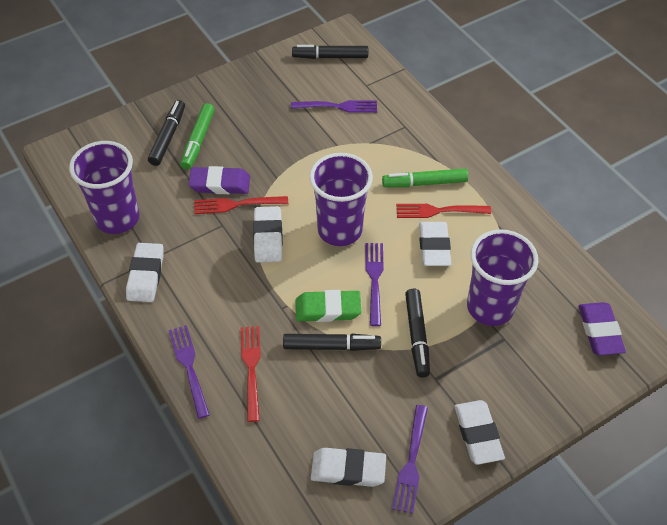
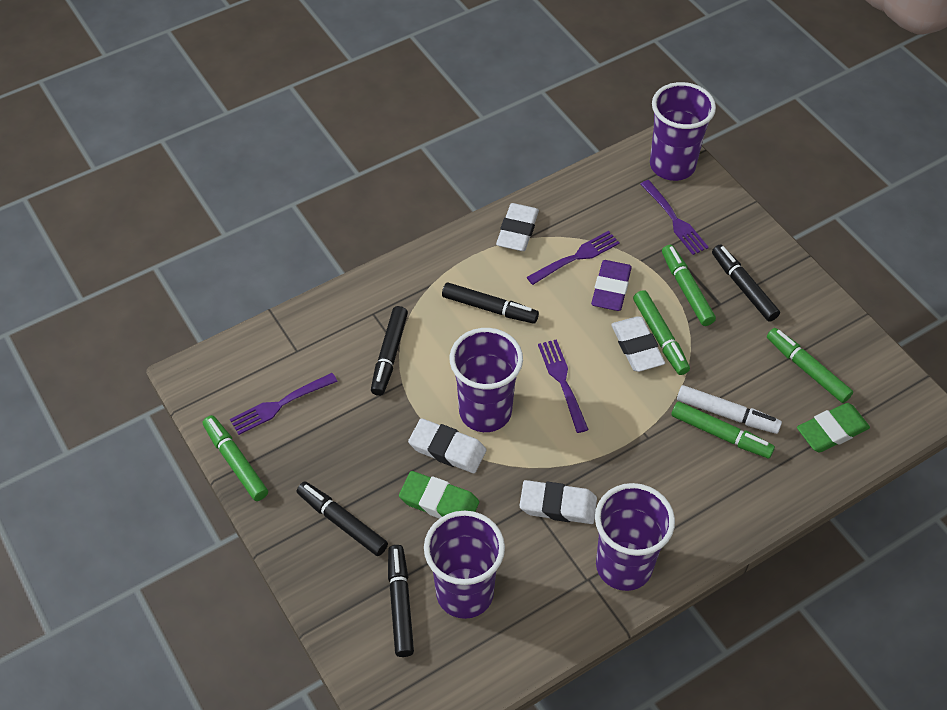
black marker: 4 -> 5
green eraser: 1 -> 2
green marker: 2 -> 5
purple cup: 3 -> 4
purple eraser: 2 -> 1
red fork: 3 -> 0
white eraser: 5 -> 4
white marker: 0 -> 1

